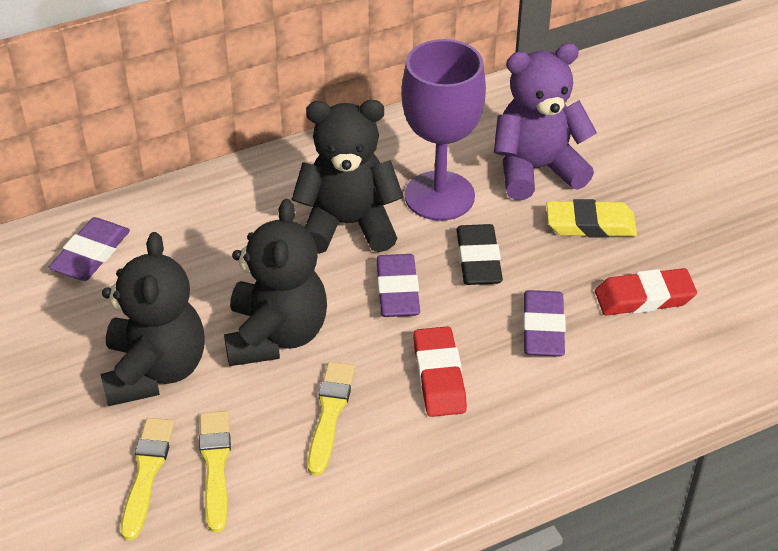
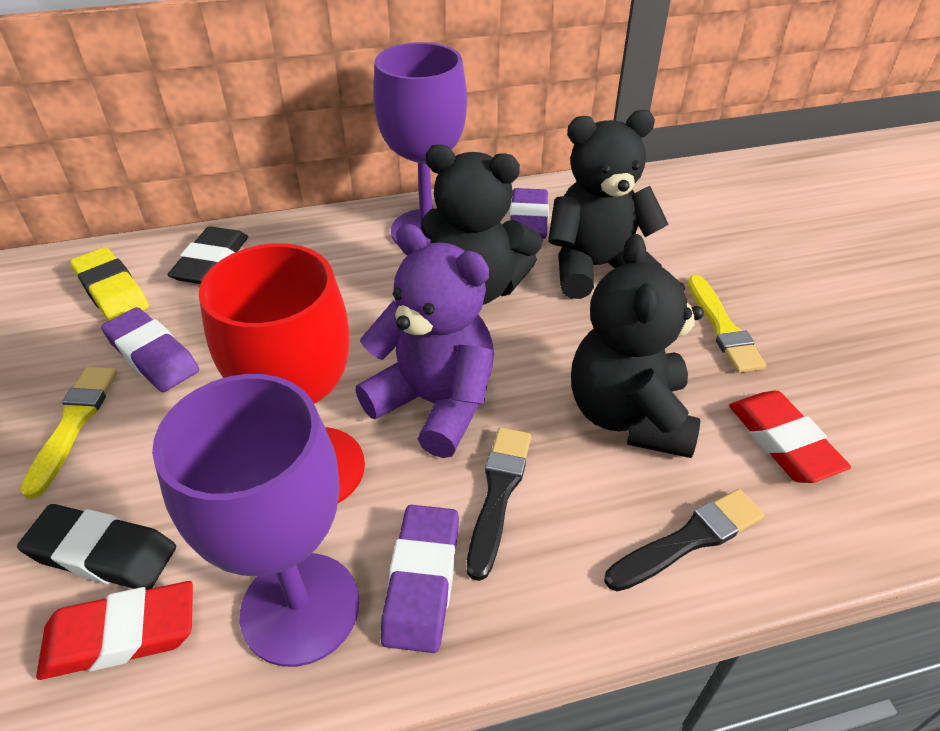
black brush: 0 -> 2
black eraser: 1 -> 2
purple goblet: 1 -> 2
red goblet: 0 -> 1
yellow brush: 3 -> 2

